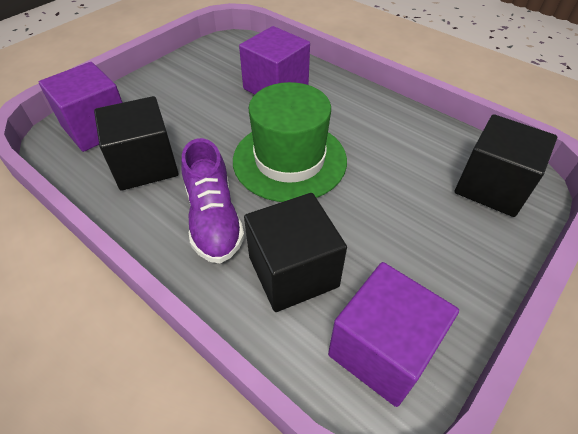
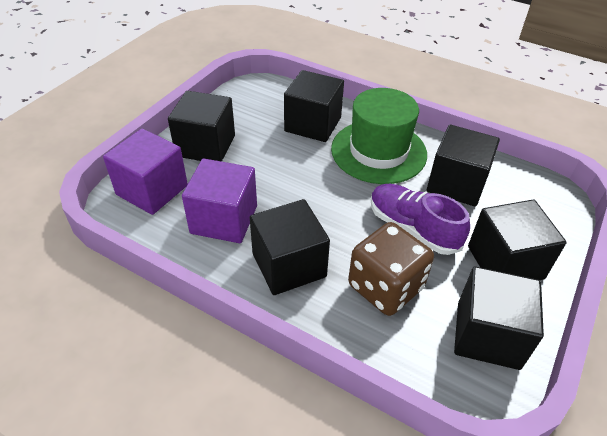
black cube: 3 -> 6
brown dice: 0 -> 1
purple cube: 3 -> 2

